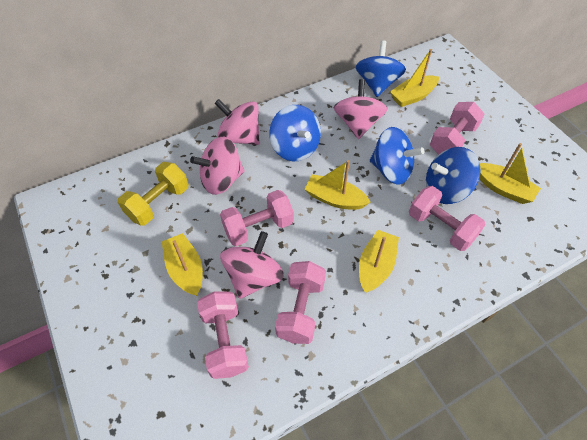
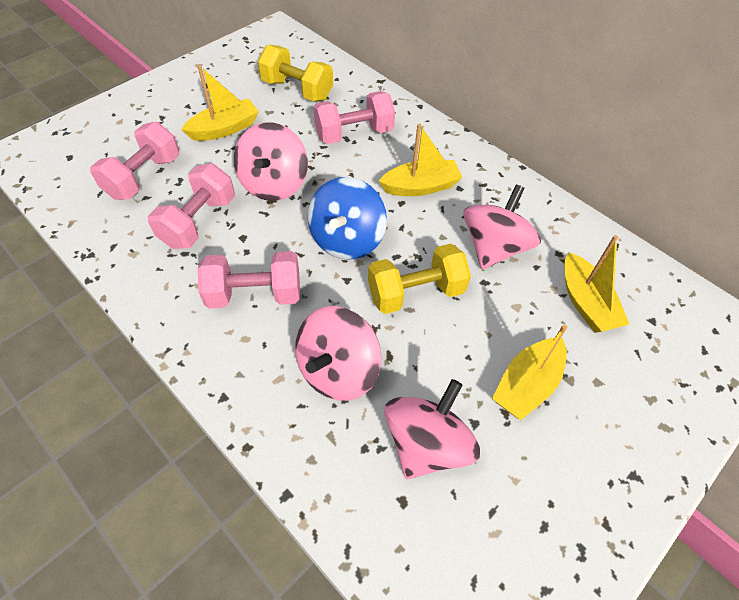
blue spinning top: 4 -> 1
pink dumbbell: 5 -> 4
yellow boat: 5 -> 4
yellow dumbbell: 1 -> 2

